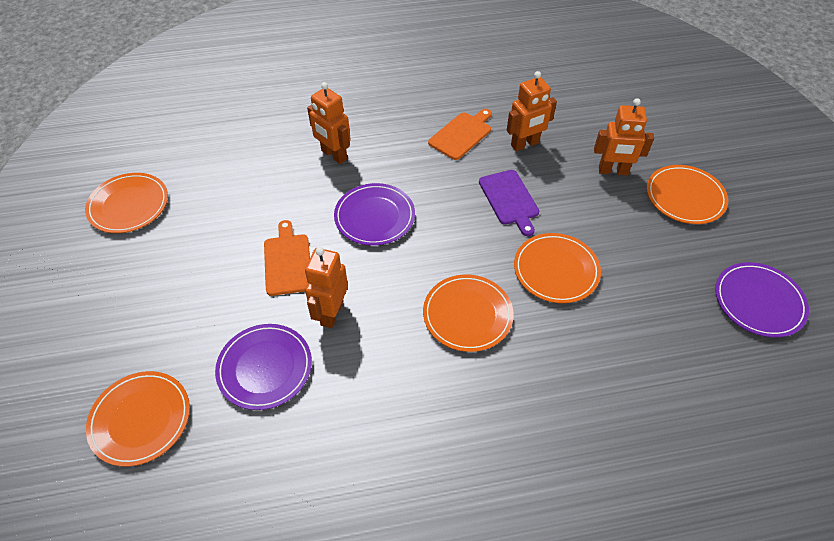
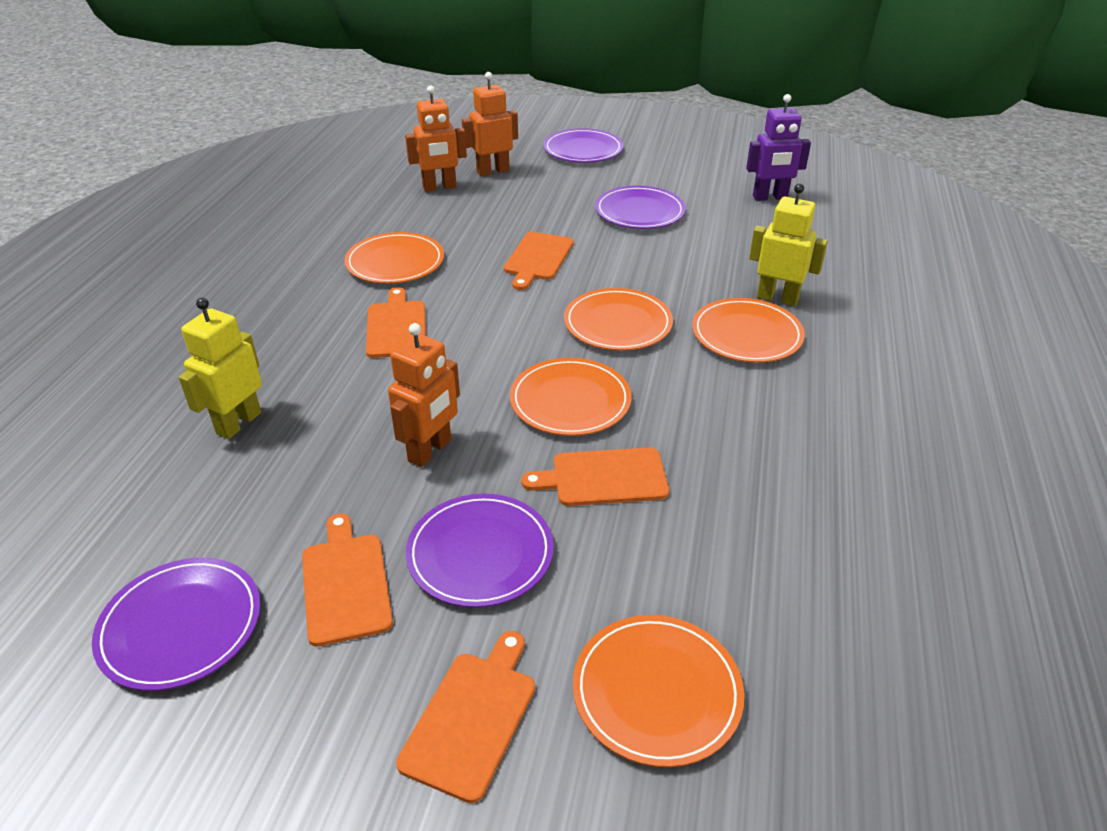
orange cutting board: 2 -> 5
orange robot: 4 -> 3
purple cutting board: 1 -> 0
purple plate: 3 -> 4
purple robot: 0 -> 1
yellow robot: 0 -> 2

